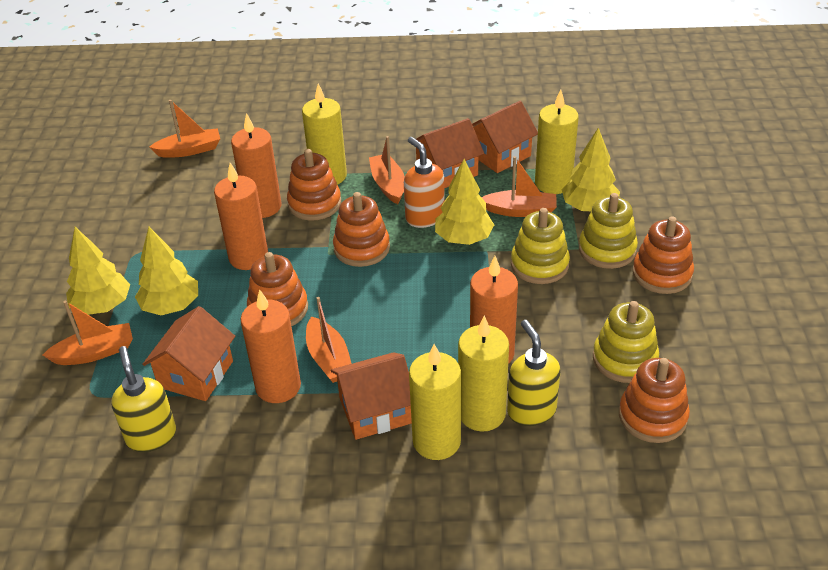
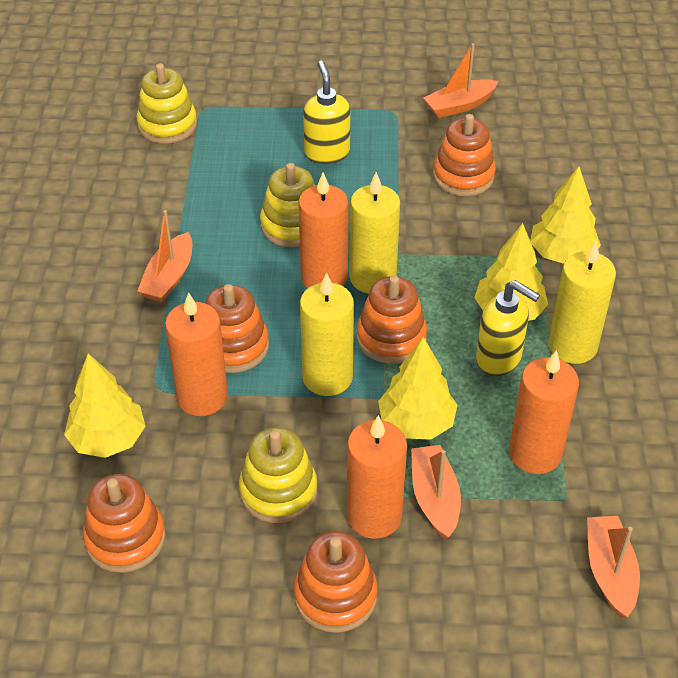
orange boat: 5 -> 4
orange house: 4 -> 0
orange soap dispenser: 1 -> 0
yellow candle: 4 -> 3

